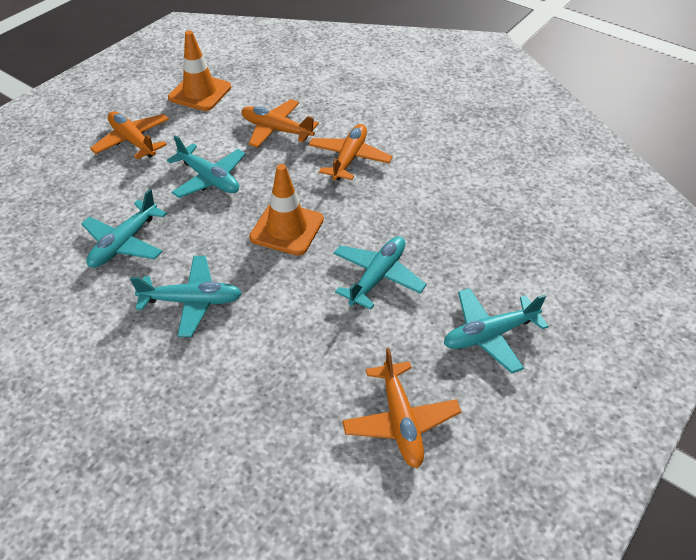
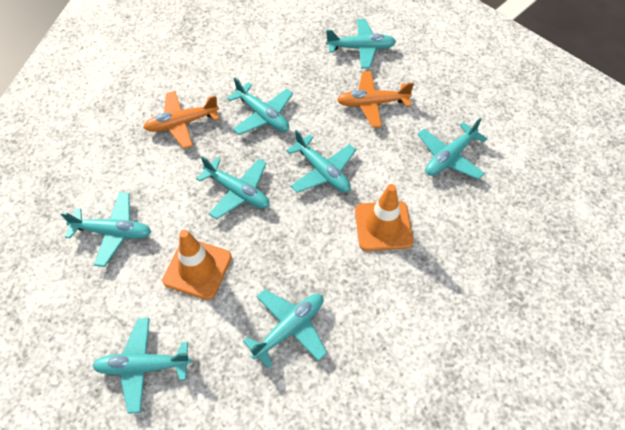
orange plane: 4 -> 2
turquoise plane: 5 -> 8

